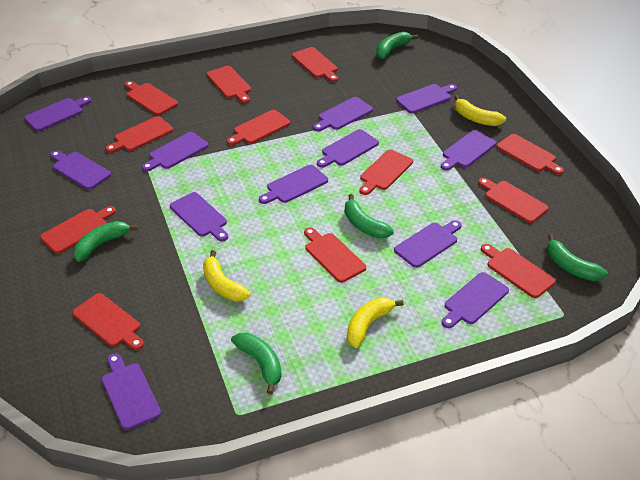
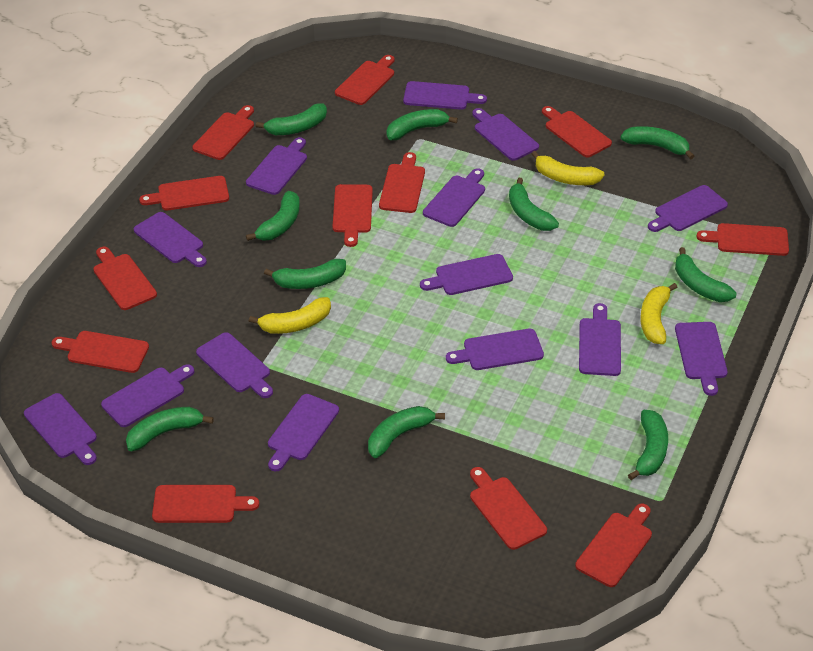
green banana: 5 -> 10
purple cutting board: 12 -> 14

